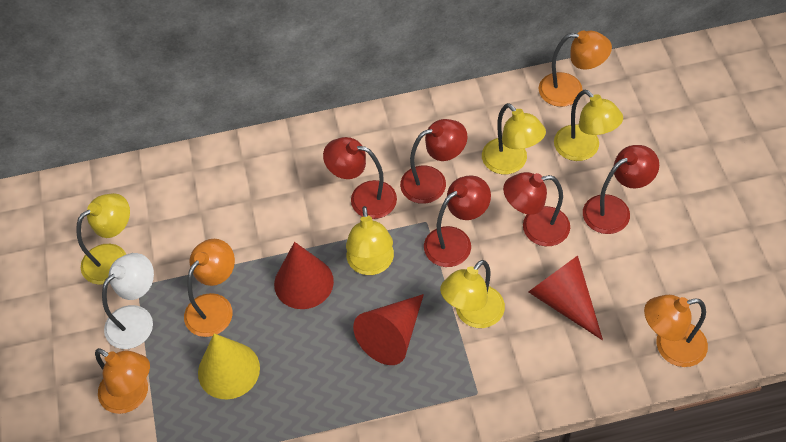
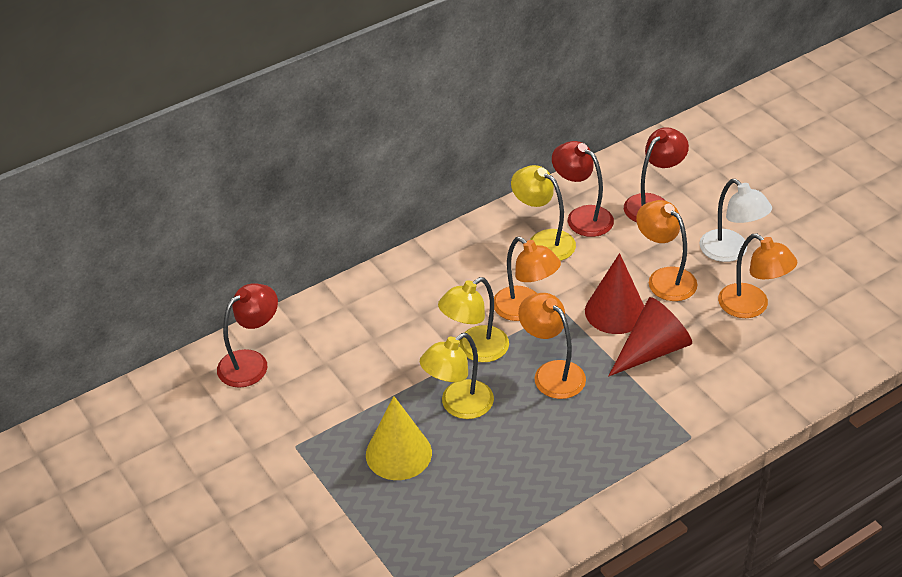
red cone: 3 -> 2
red lamp: 5 -> 3
yellow lamp: 5 -> 3

